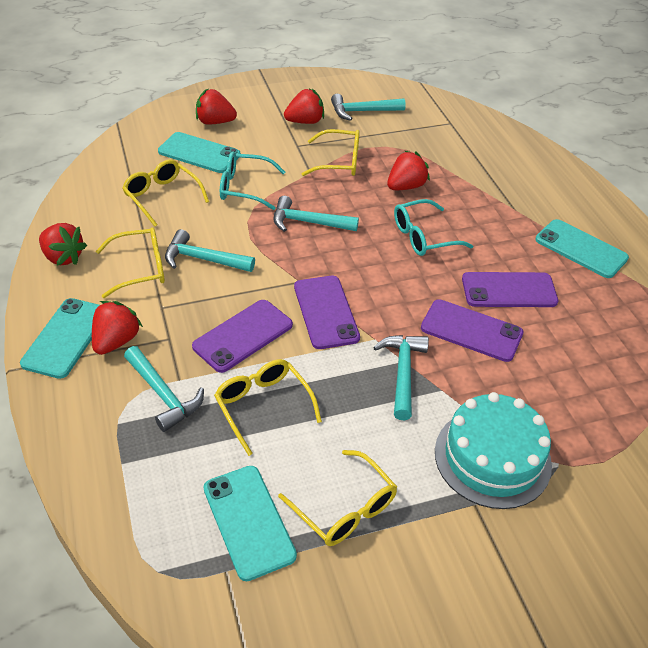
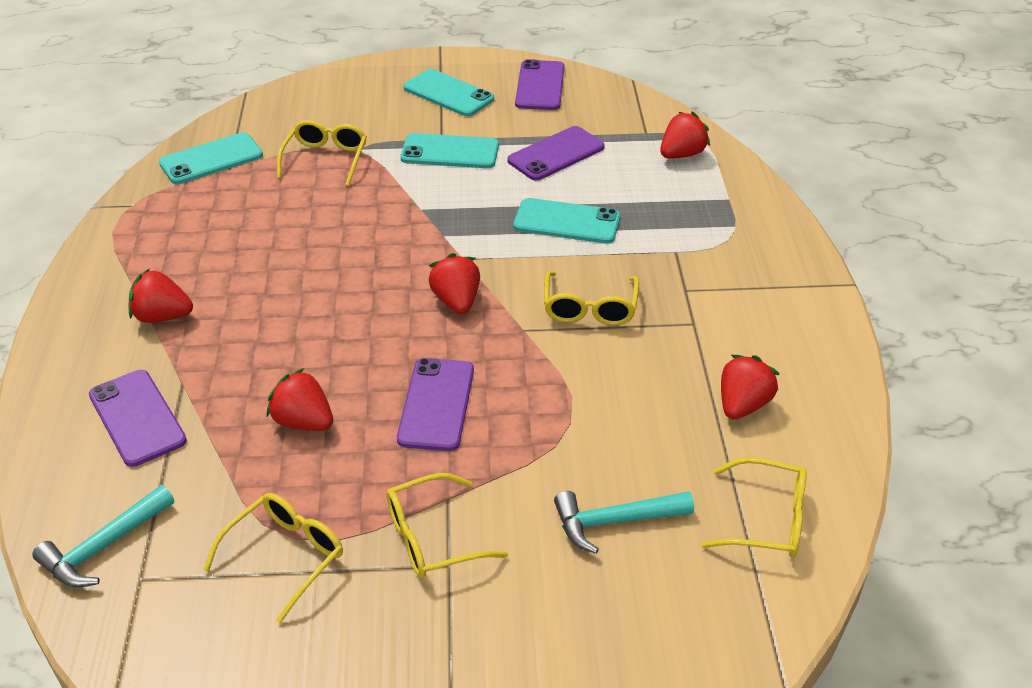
turquoise cake: 1 -> 0
turquoise glasses: 2 -> 0
turquoise hammer: 5 -> 2

